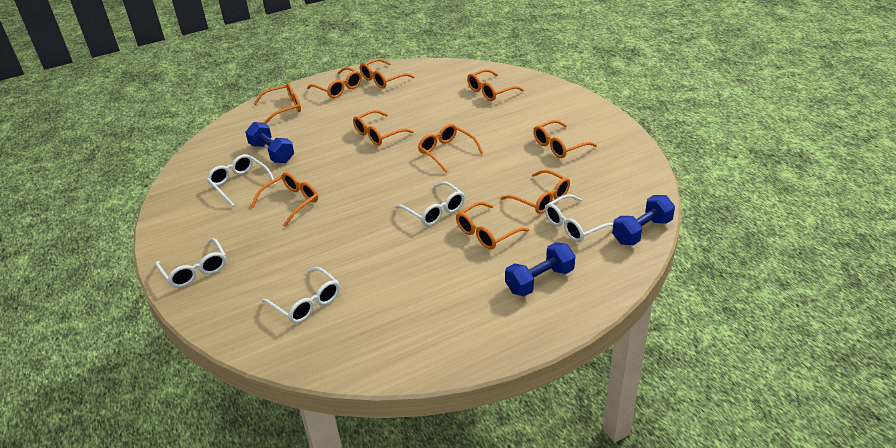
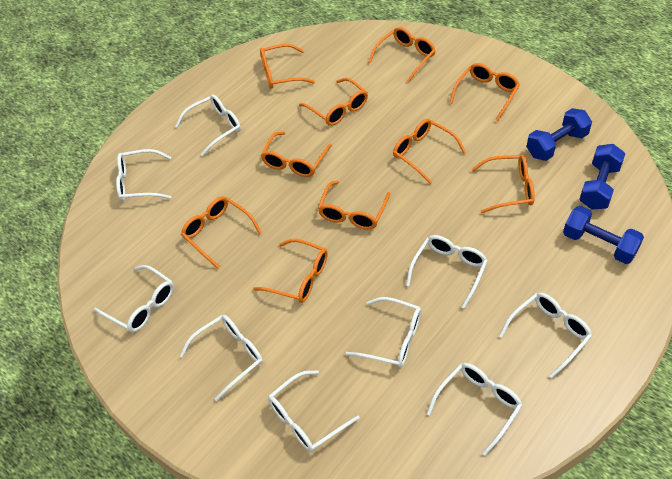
white glasses: 5 -> 9

